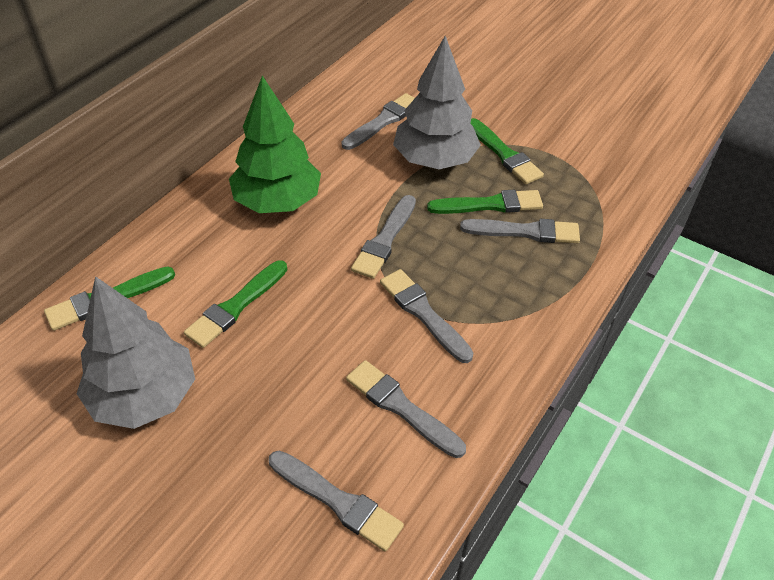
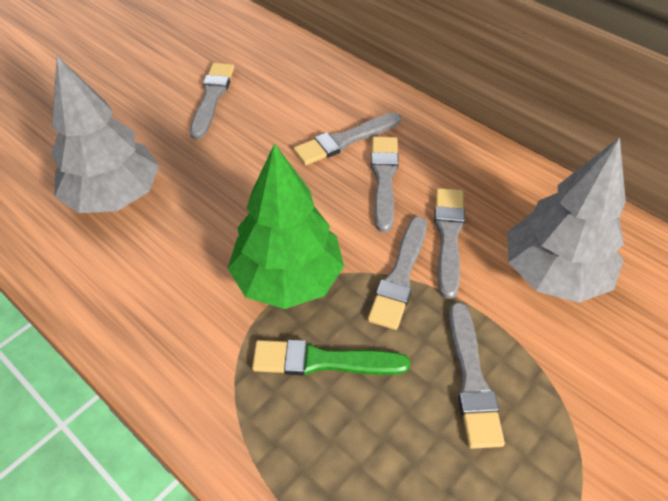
green brush: 4 -> 1

